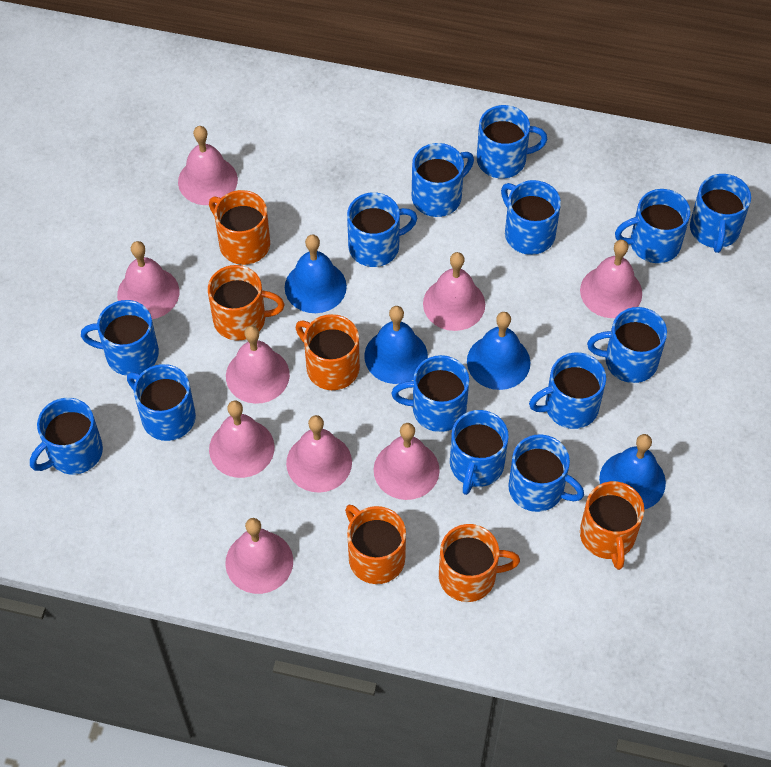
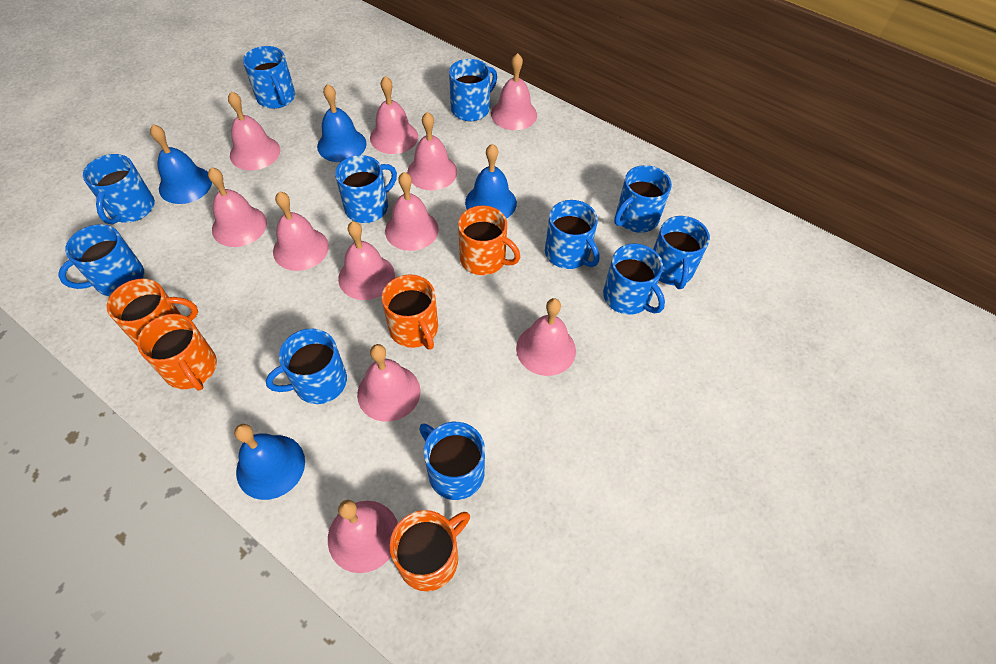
blue mug: 14 -> 11
orange mug: 6 -> 5
pink bell: 9 -> 11

